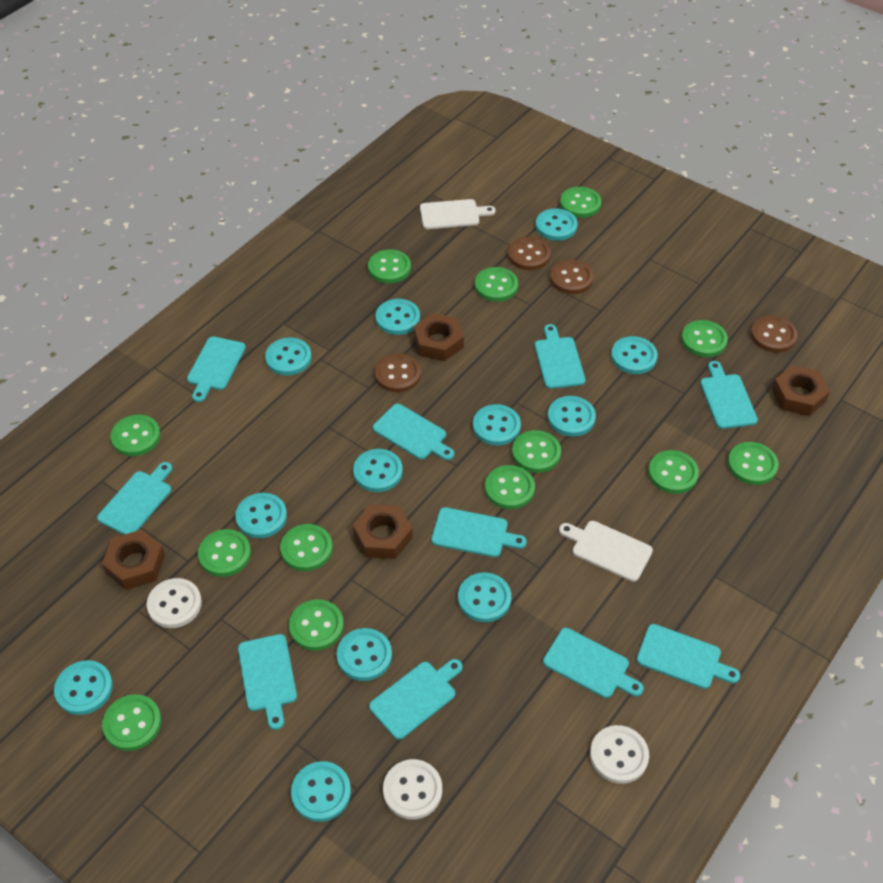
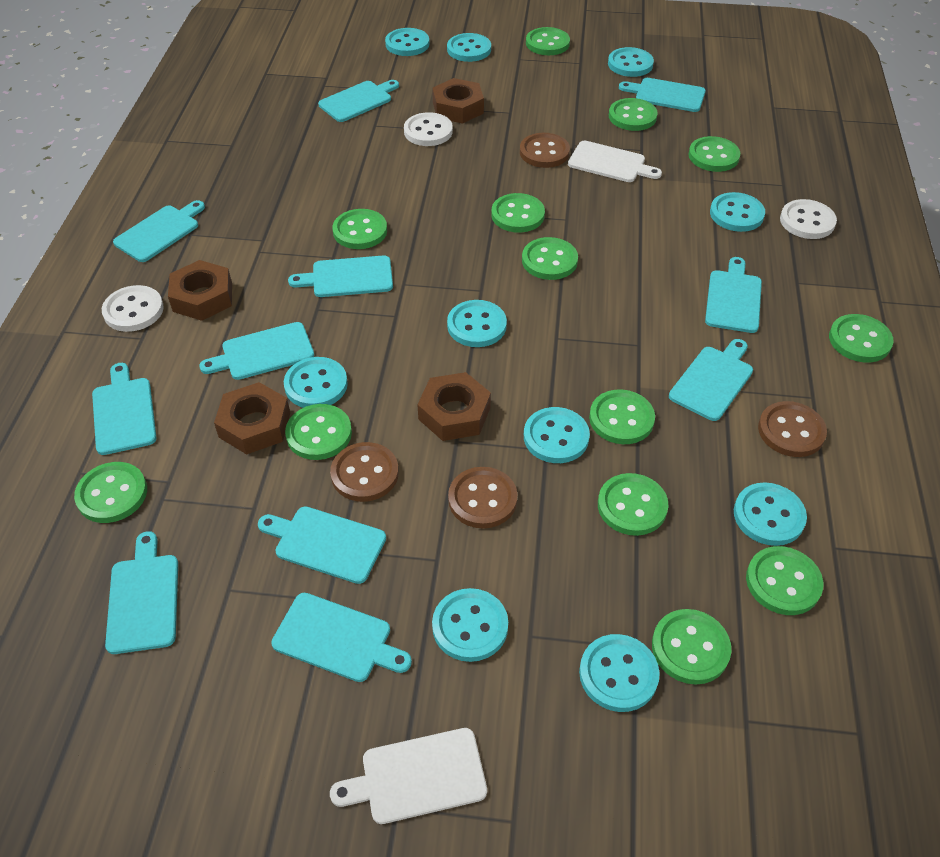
turquoise button: 12 -> 10
turquoise cutting board: 10 -> 11

